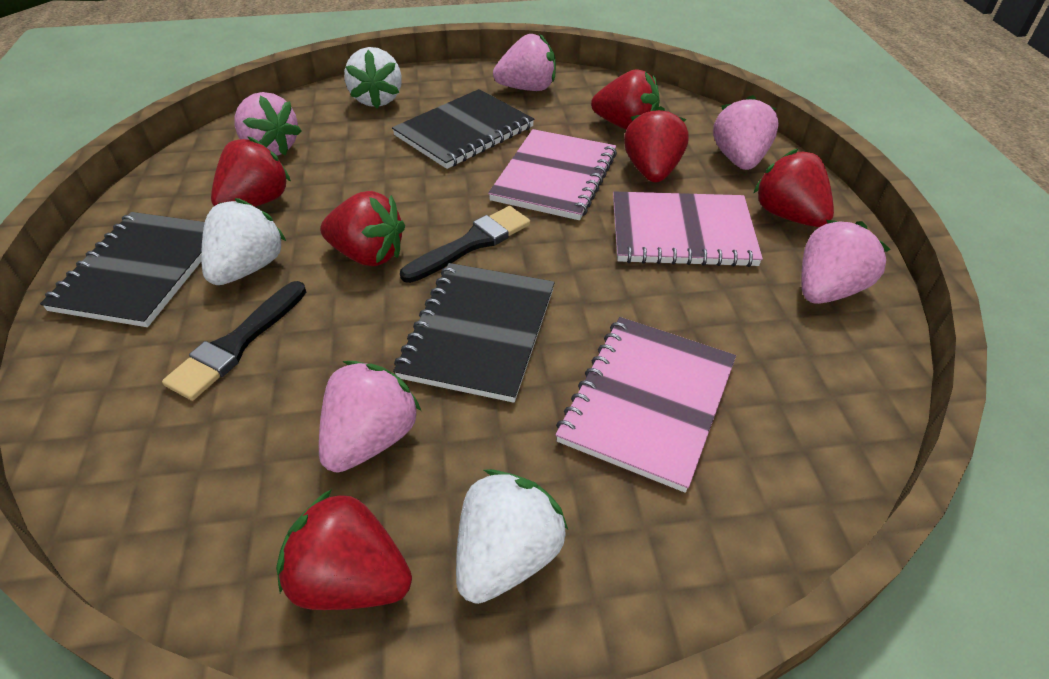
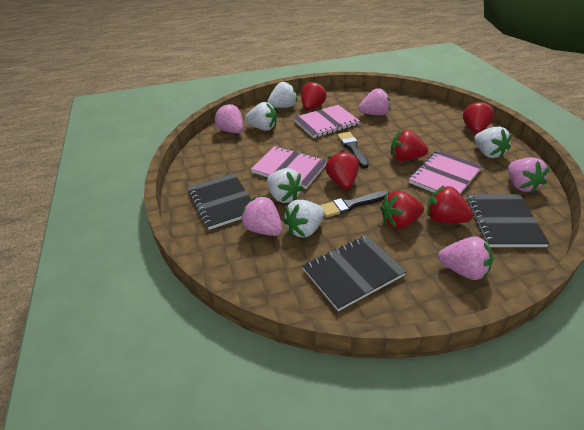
white strawberry: 3 -> 5

